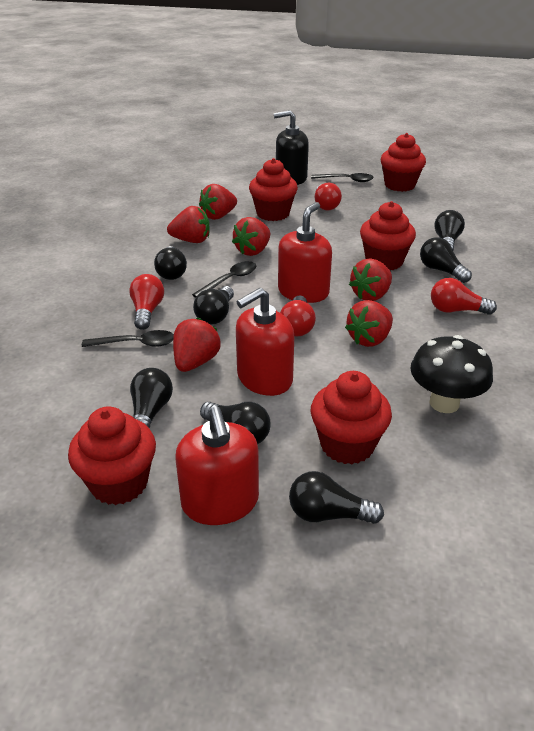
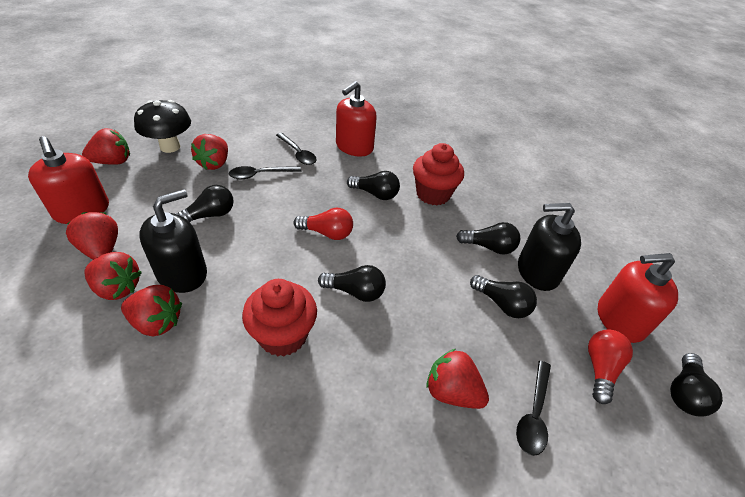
black light bulb: 7 -> 6
black soap dispenser: 1 -> 2
red cupcake: 5 -> 2
red light bulb: 4 -> 2

